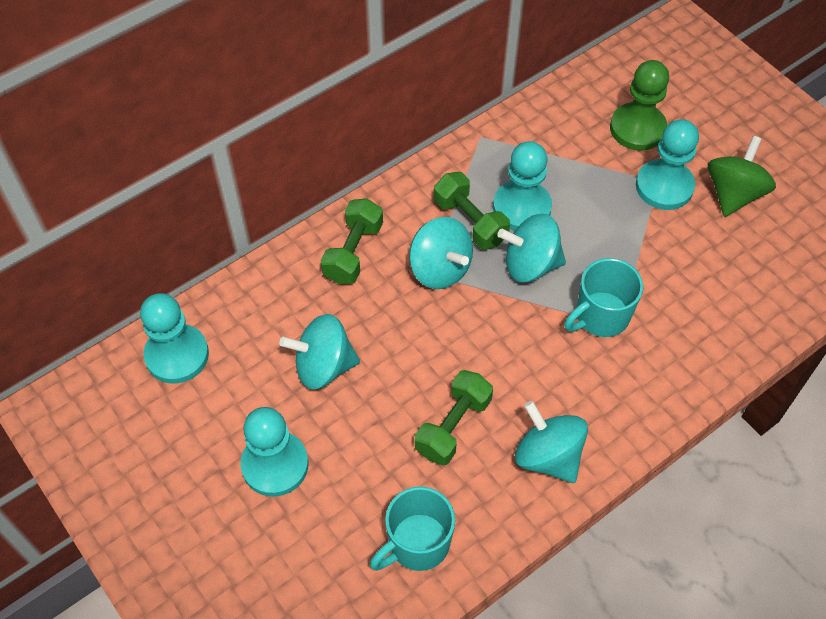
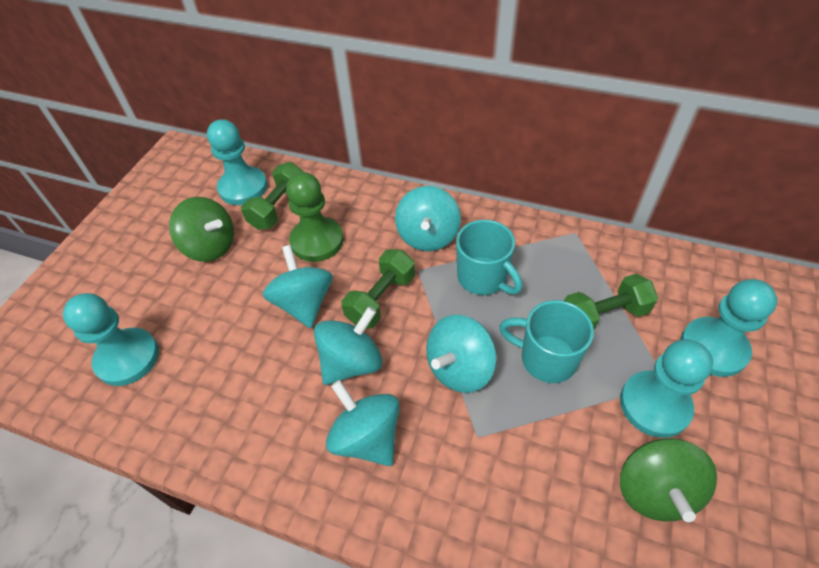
green spinning top: 1 -> 2
turquoise spinning top: 4 -> 5

